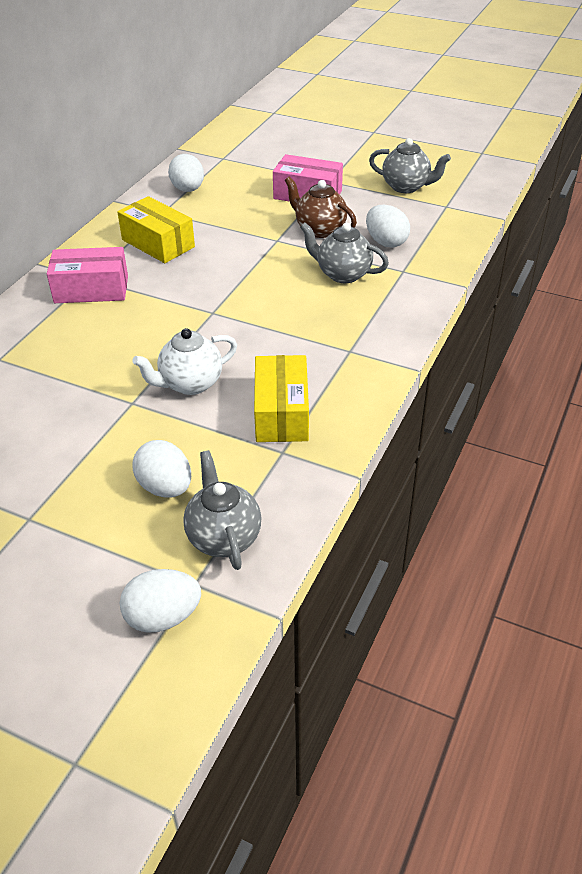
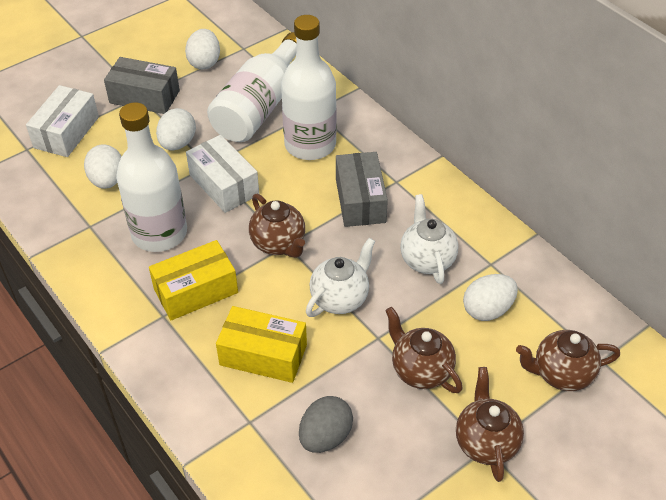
brown teapot: 1 -> 4
grey box: 0 -> 2
grey egg: 0 -> 1
grey teapot: 3 -> 0
pink box: 2 -> 0
white bottle: 0 -> 3
white box: 0 -> 2
white teapot: 1 -> 2

